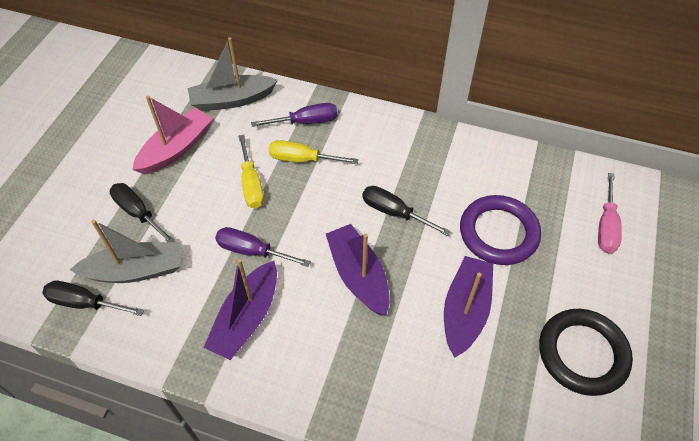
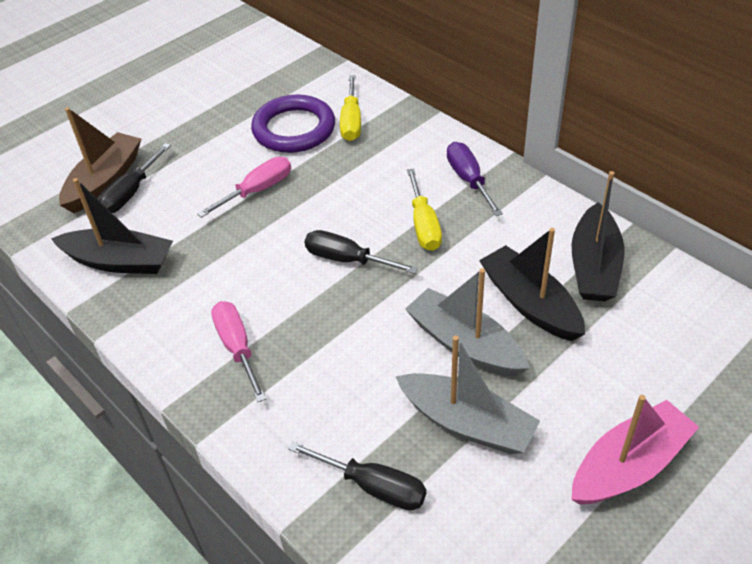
black boat: 0 -> 3
black ring: 1 -> 0
brown boat: 0 -> 1
pink screwdriver: 1 -> 2
purple boat: 3 -> 0
purple screwdriver: 2 -> 1

